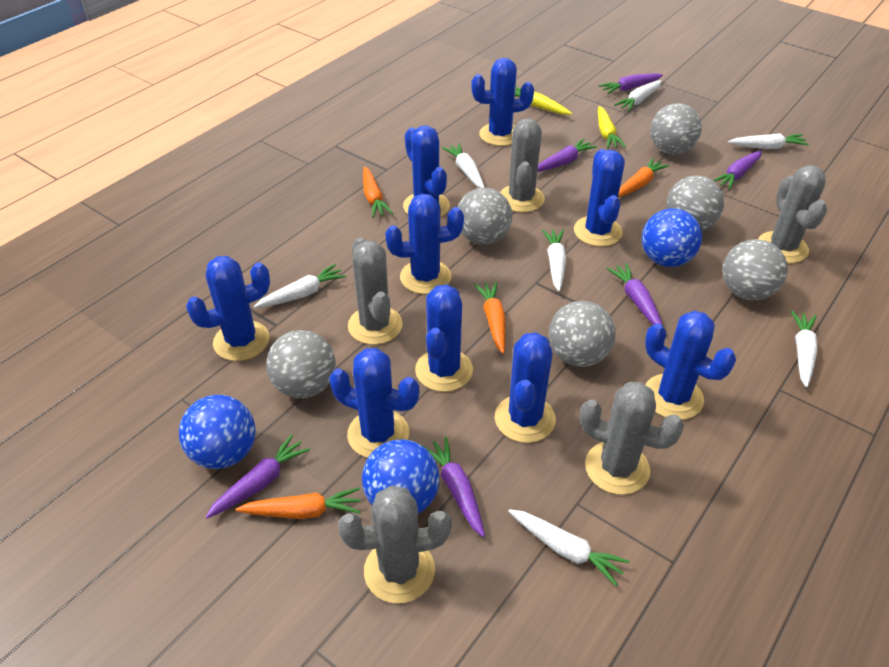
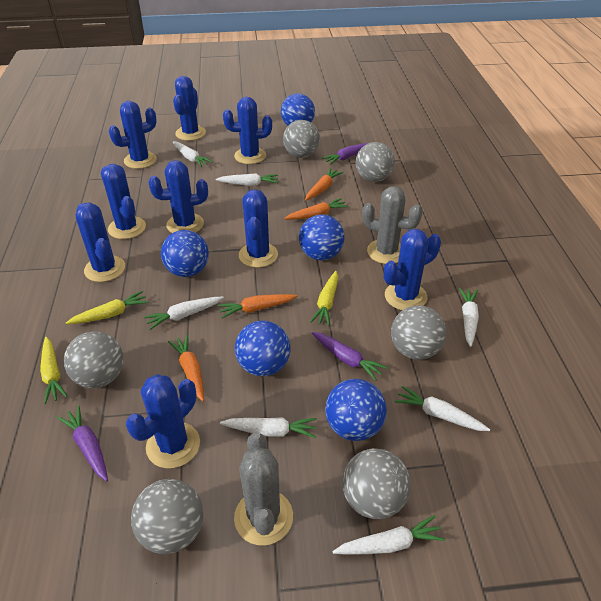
blue ball: 3 -> 5
grey cactus: 5 -> 2
purple carrot: 6 -> 3
yellow carrot: 2 -> 3

